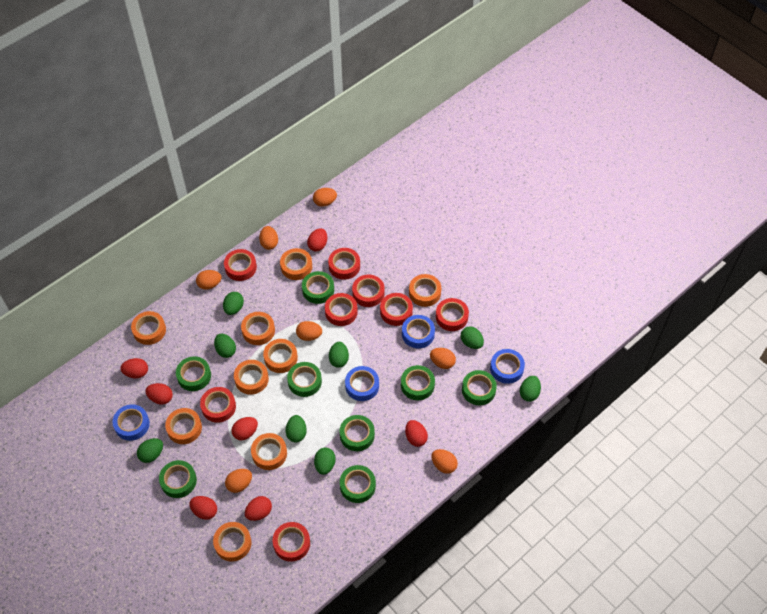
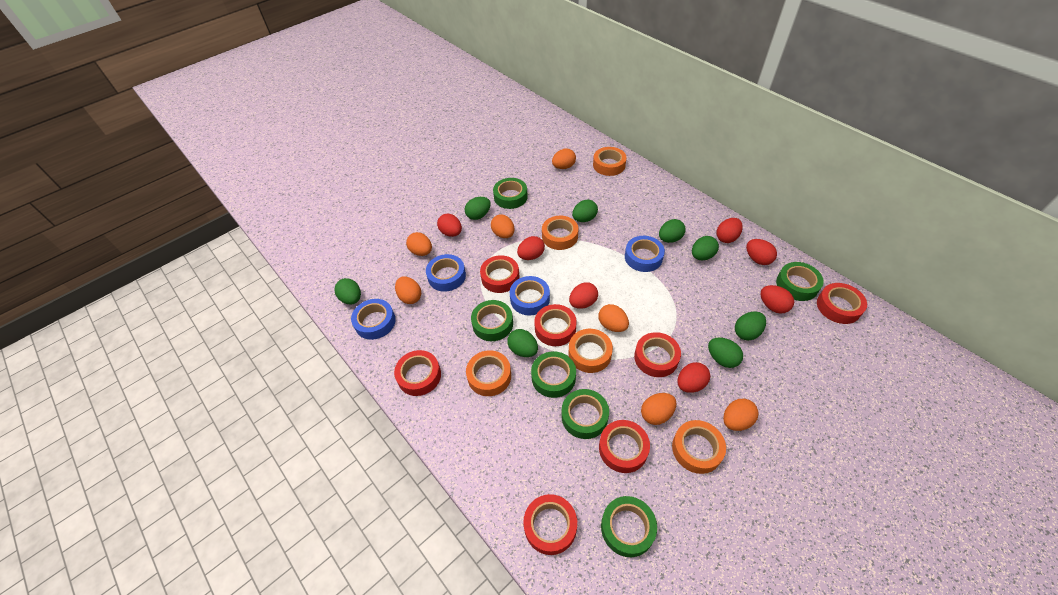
green tape: 8 -> 6
orange tape: 9 -> 5
red tape: 8 -> 7

